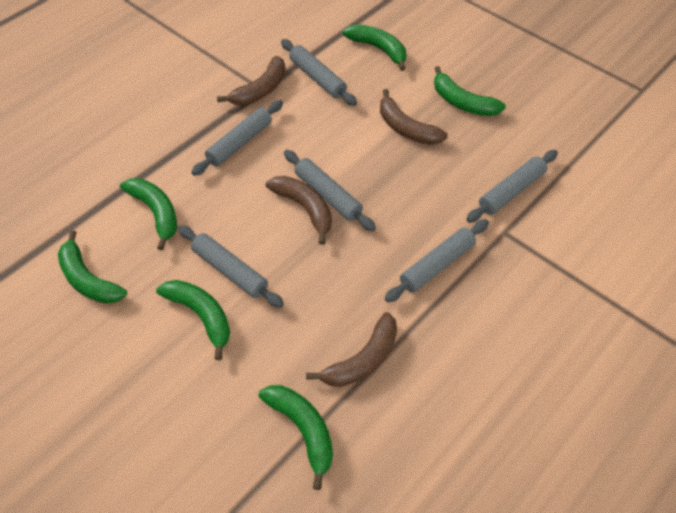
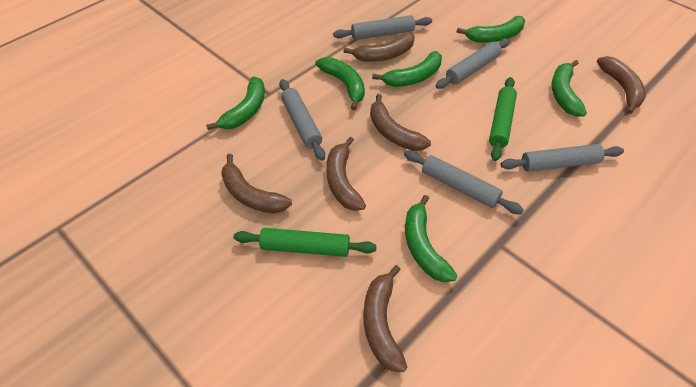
brown banana: 4 -> 6
green rolling pin: 0 -> 2
grey rolling pin: 6 -> 5

